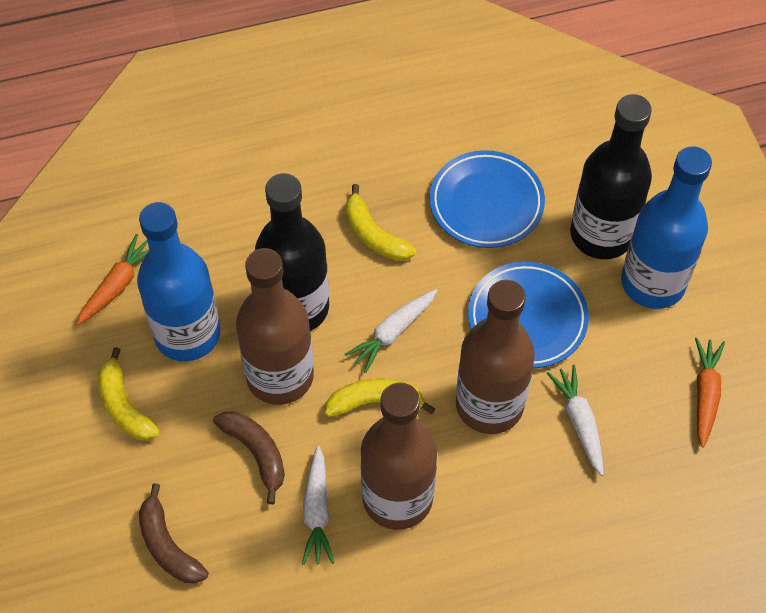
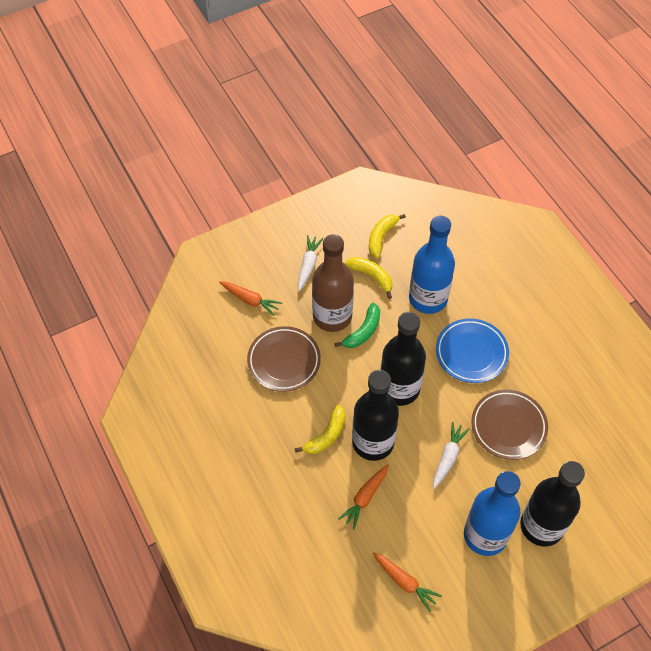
black bottle: 2 -> 3
blue plate: 2 -> 1
brown banana: 2 -> 0
brown bottle: 3 -> 1
brown plate: 0 -> 2
green banana: 0 -> 1
orange carrot: 2 -> 3
white carrot: 3 -> 2

